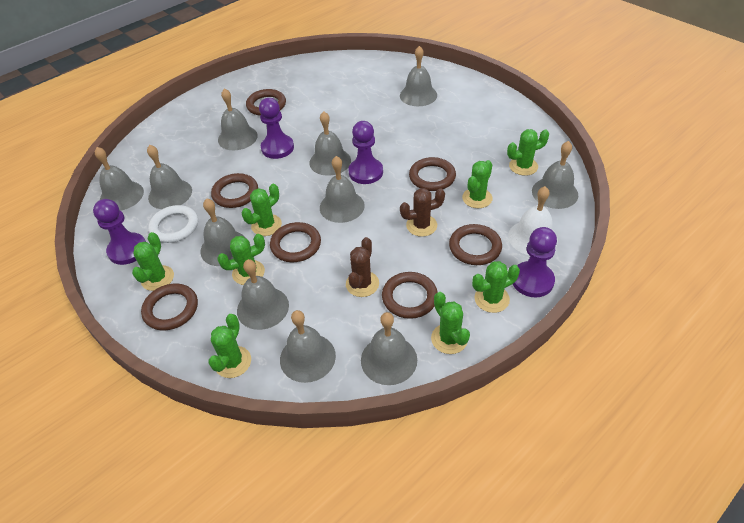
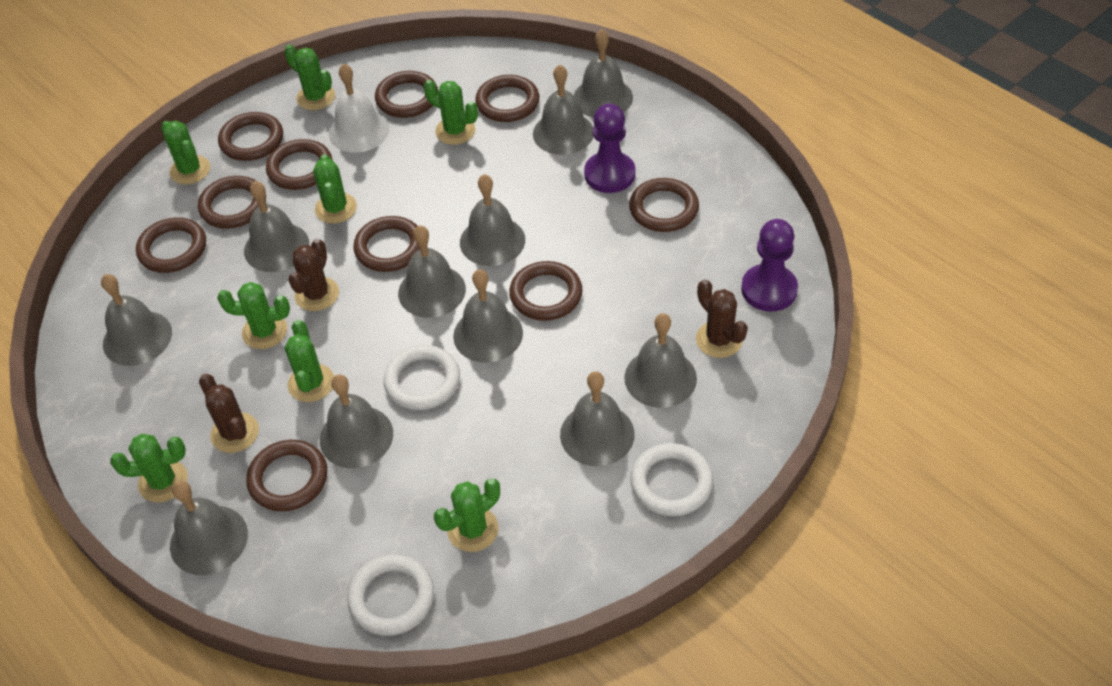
brown cactus: 2 -> 3
brown ring: 7 -> 10
purple pawn: 4 -> 2
white ring: 1 -> 3

